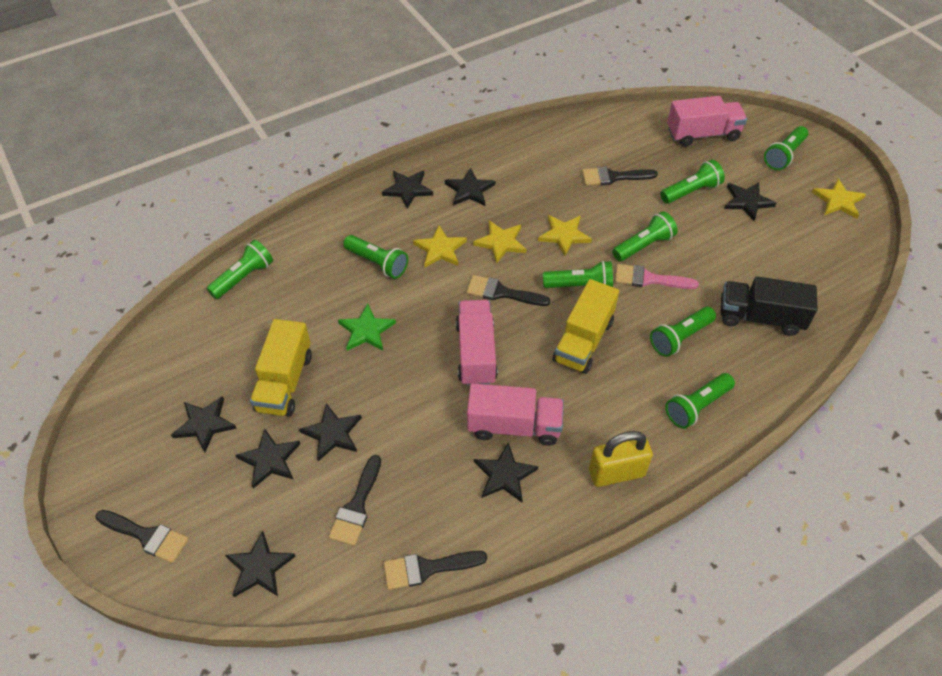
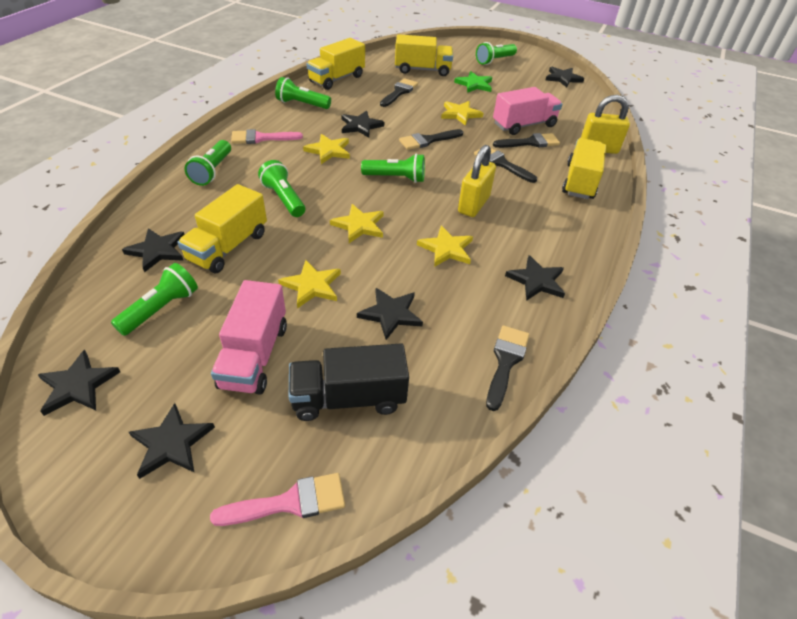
black star: 8 -> 7
green flashlight: 8 -> 6
pink brush: 1 -> 2
pink truck: 3 -> 2
yellow padlock: 1 -> 2
yellow star: 4 -> 5
yellow truck: 2 -> 4

